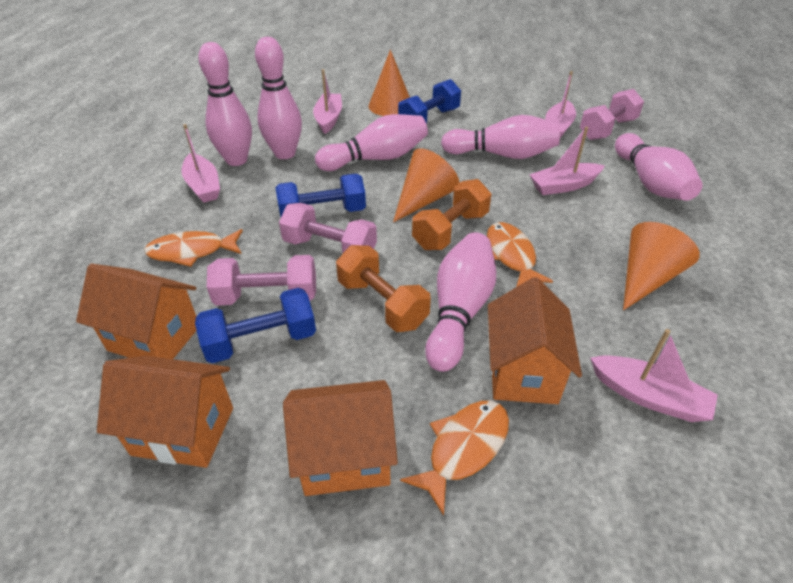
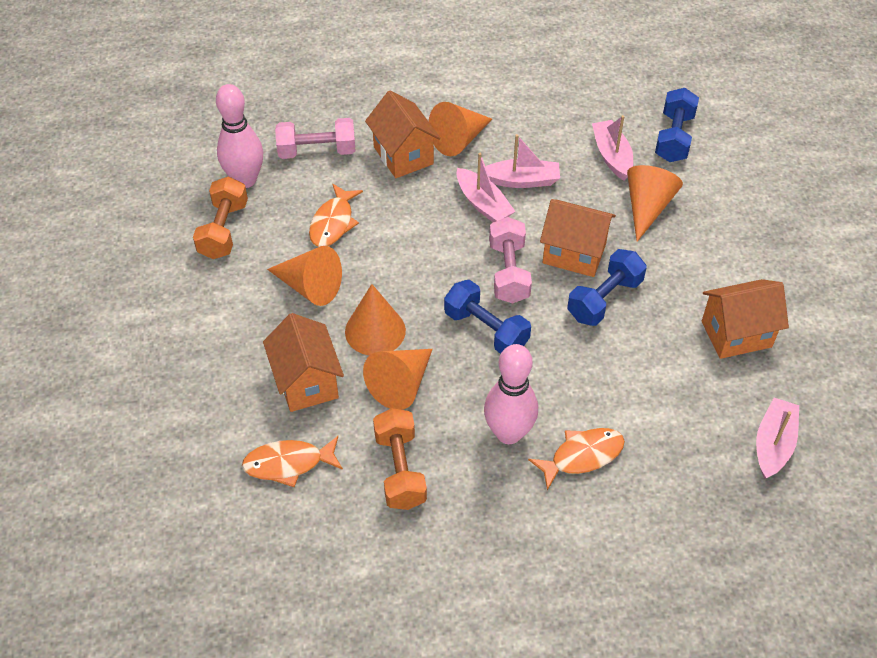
orange cone: 3 -> 5
pink boat: 5 -> 4
pink bowling pin: 6 -> 2
pink dumbbell: 3 -> 2

